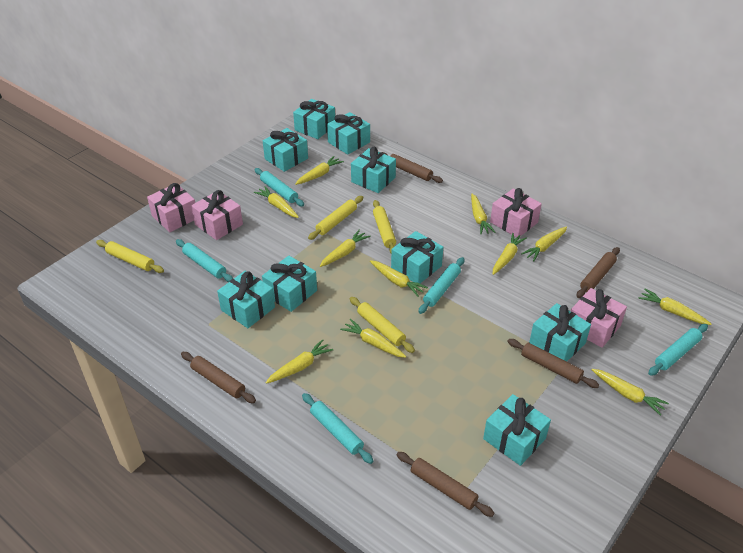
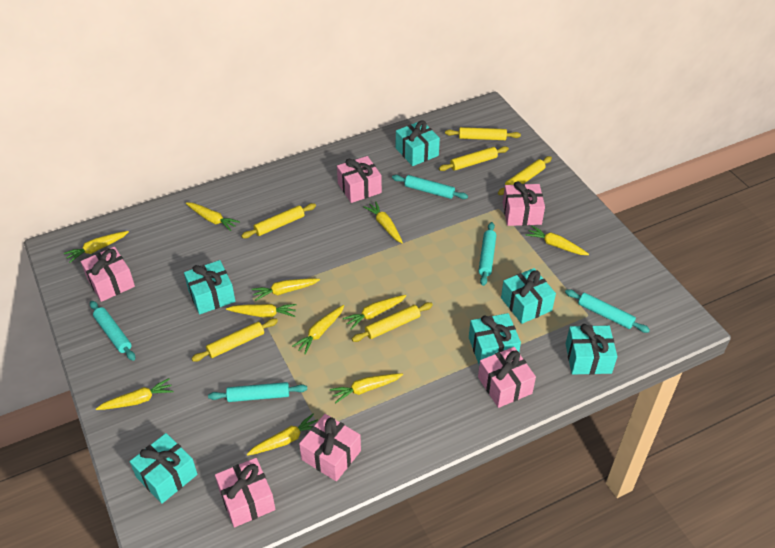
brown rolling pin: 5 -> 0
pink gift: 4 -> 6
turquoise gift: 9 -> 6
yellow rolling pin: 4 -> 6

